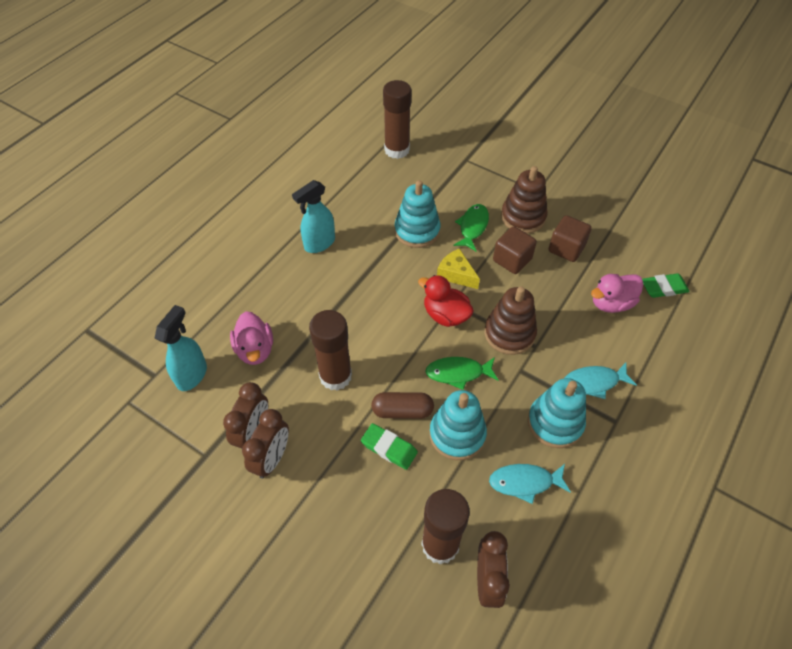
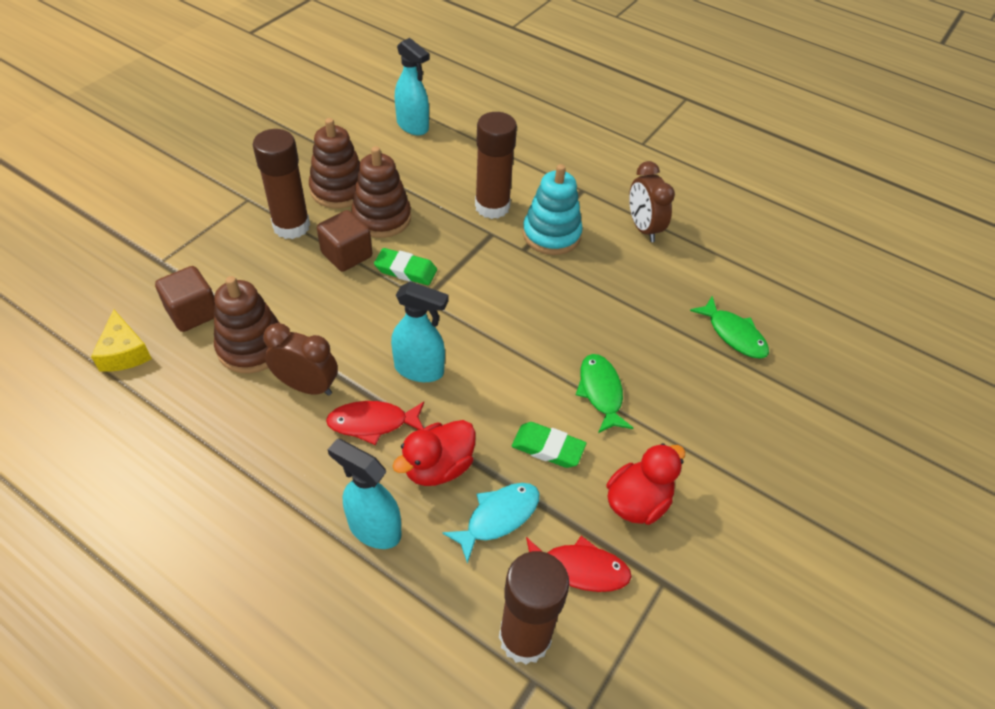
brown capsule: 1 -> 0
brown clock: 3 -> 2
brown stacking toy: 2 -> 3
pink duck: 2 -> 0
red duck: 1 -> 2
red fish: 0 -> 2
turquoise fish: 2 -> 1
turquoise spray bottle: 2 -> 3
turquoise stacking toy: 3 -> 1

